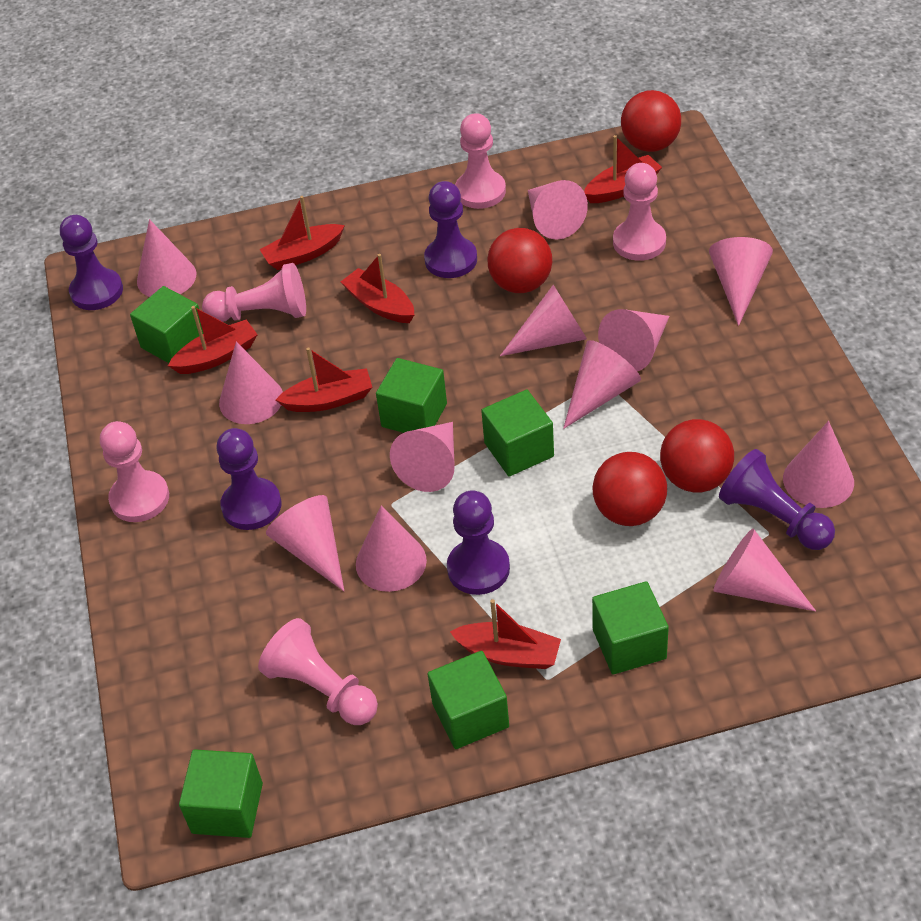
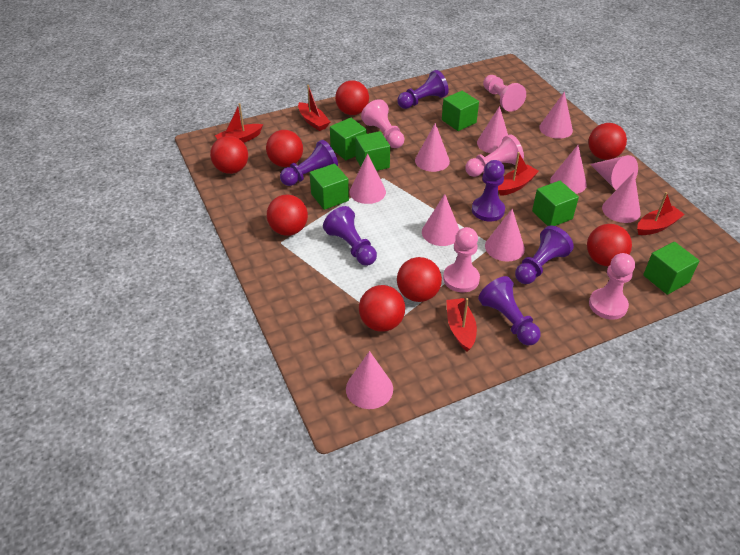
pink cone: 12 -> 10
purple pawn: 5 -> 6
red ball: 4 -> 8
red boat: 6 -> 5

